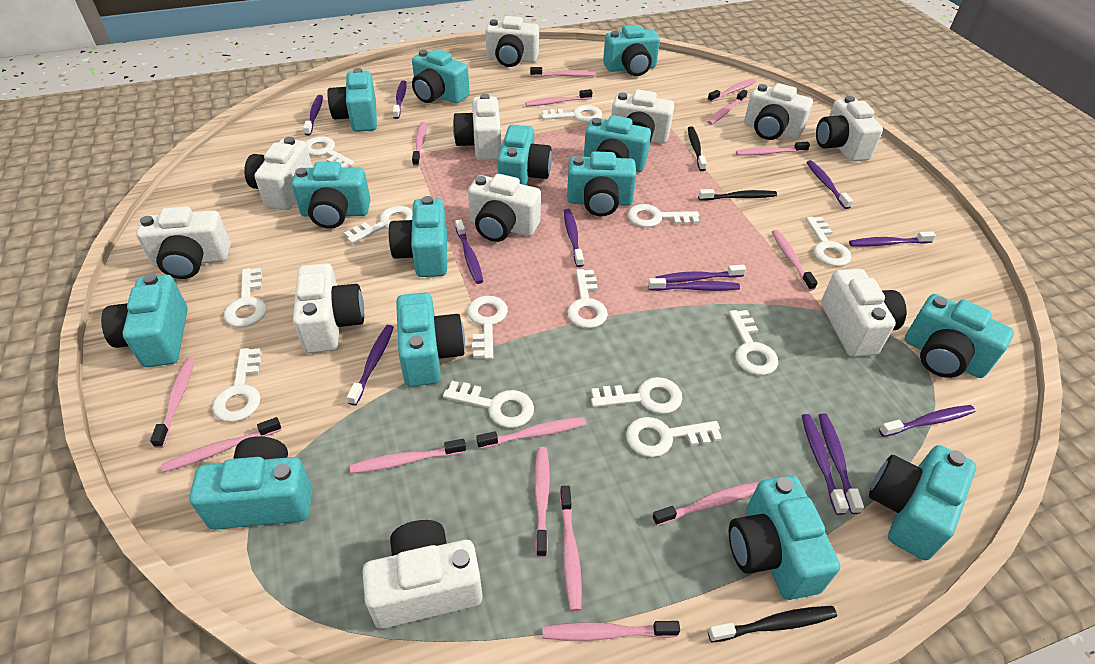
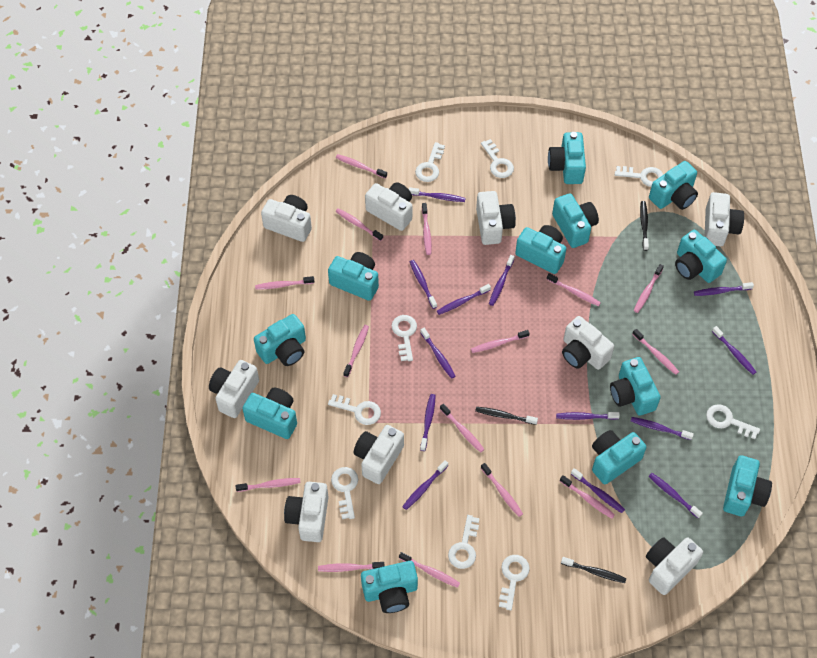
purple toothbrush: 12 -> 13
turquoise camera: 14 -> 12
white camera: 11 -> 9
white key: 13 -> 9

